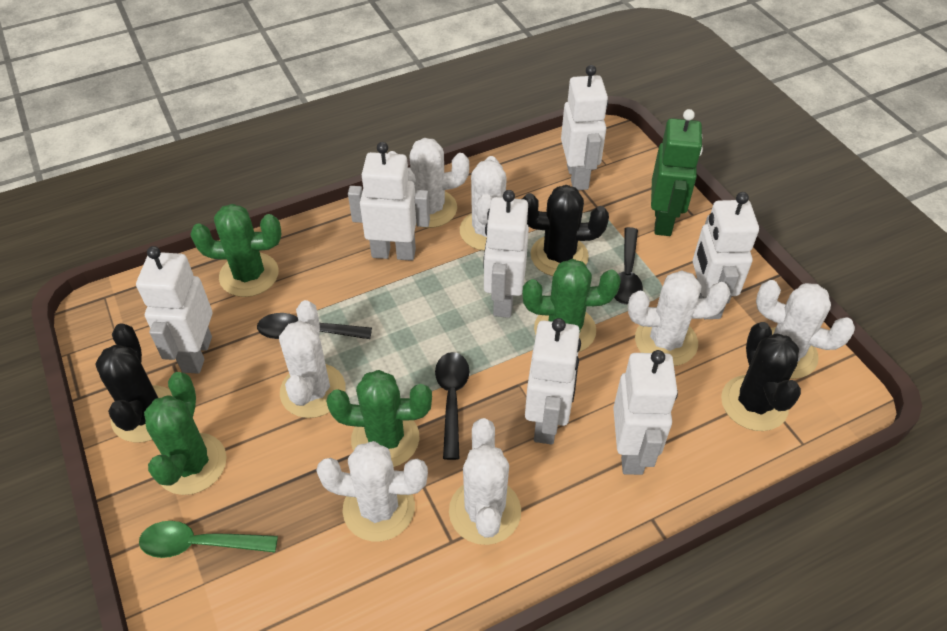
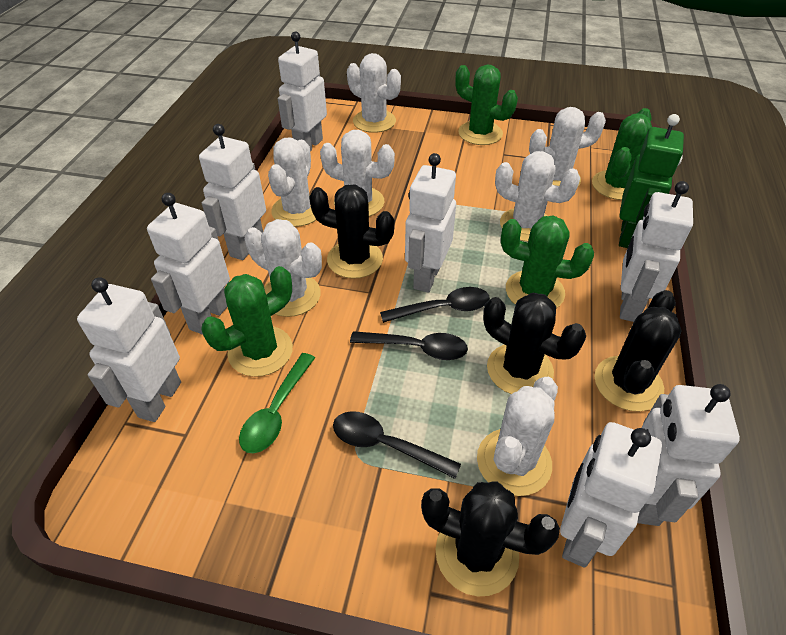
black cactus: 3 -> 4
white robot: 7 -> 8

